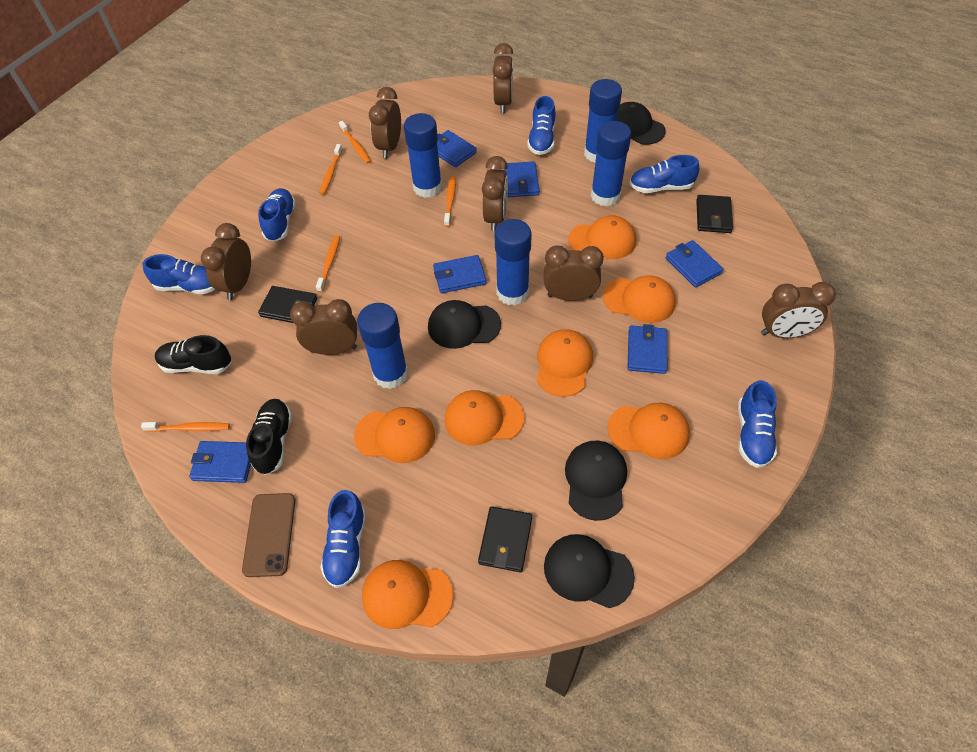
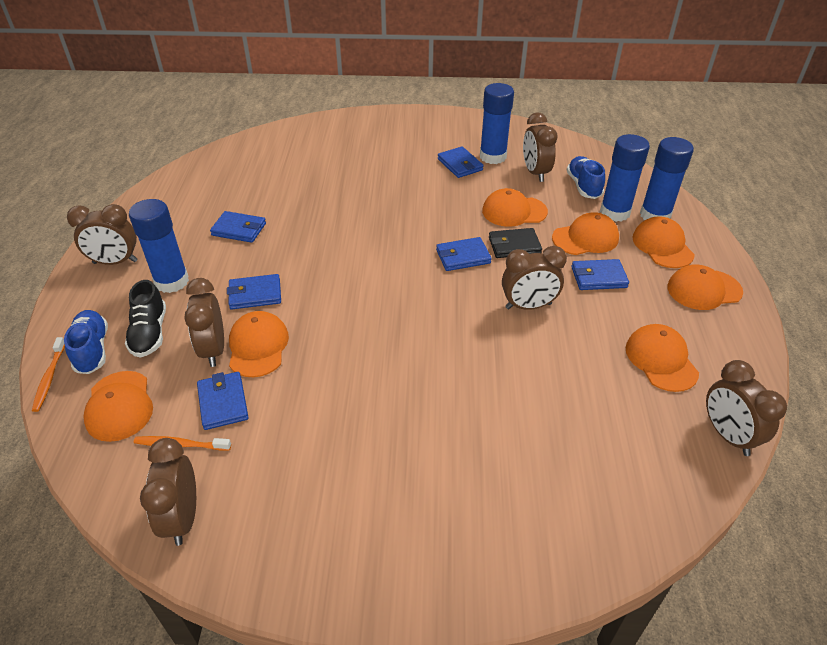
black cap: 4 -> 0
black shoe: 2 -> 1
black wallet: 3 -> 1
blue glue stick: 5 -> 4
blue shoe: 6 -> 2
brown clock: 7 -> 6
brown phone: 1 -> 0
orange toothbrush: 5 -> 2

